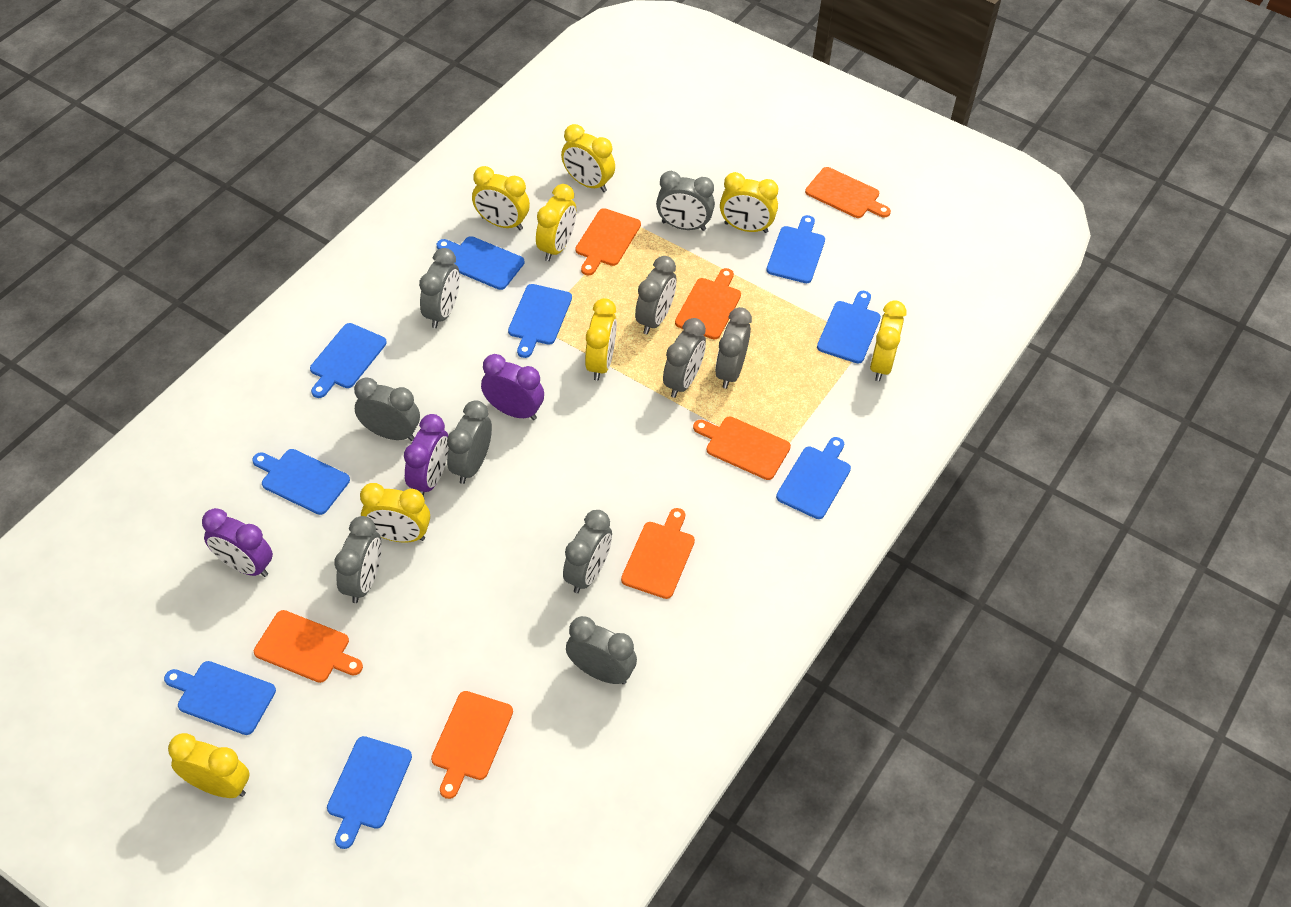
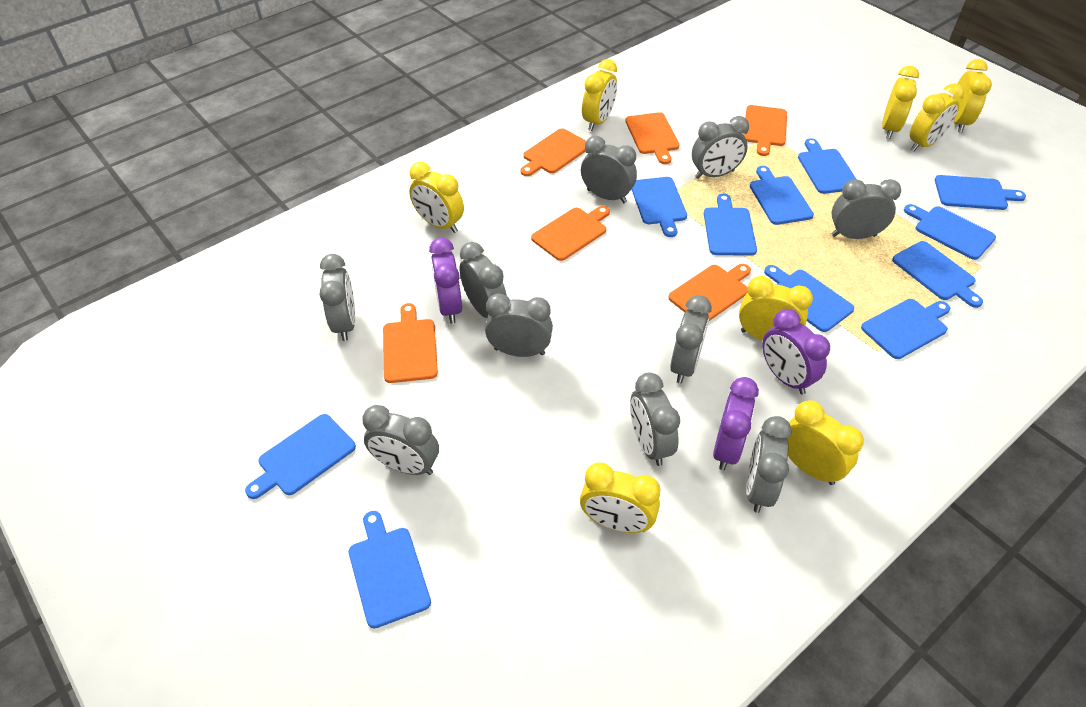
blue cutting board: 9 -> 11
orange cutting board: 7 -> 6

